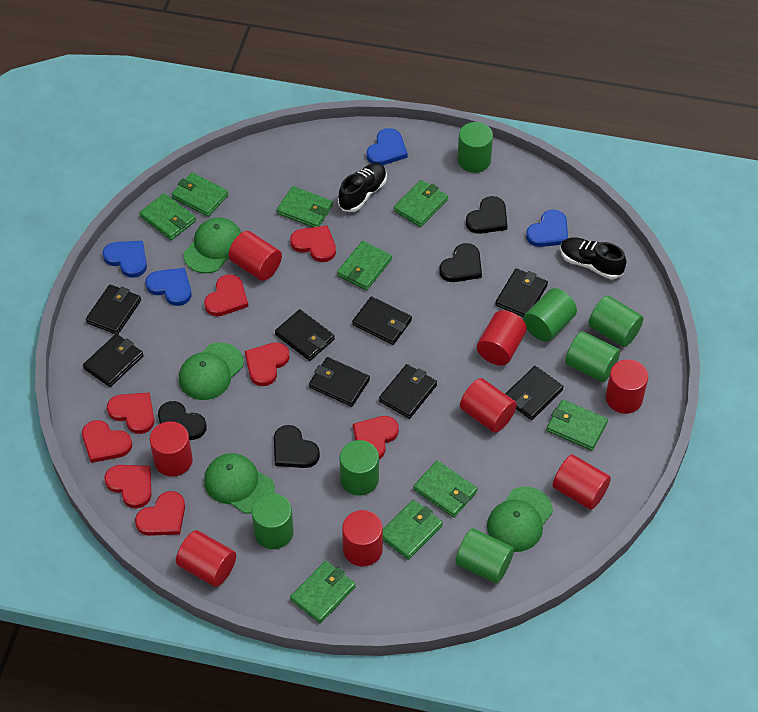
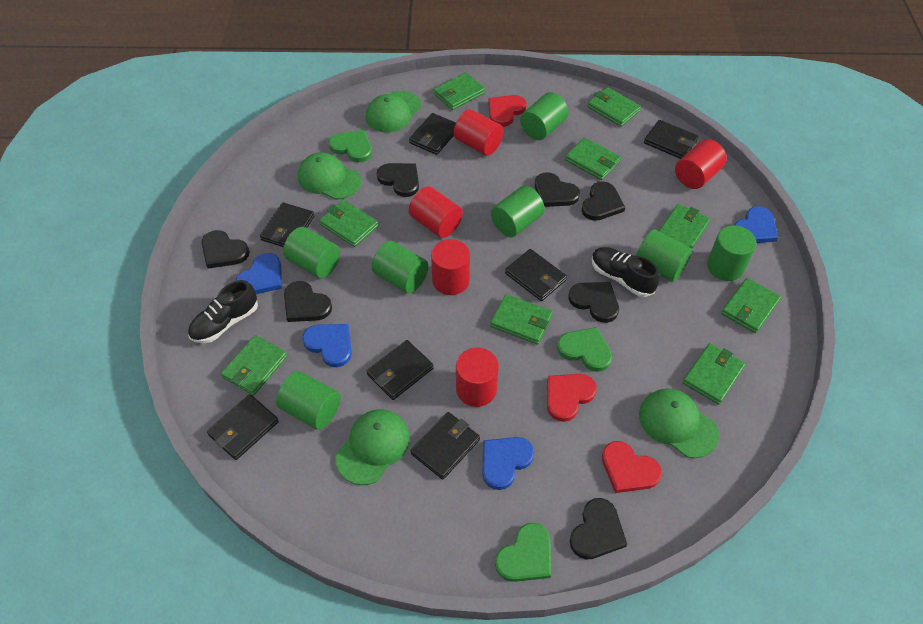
black heart: 4 -> 7
black wallet: 8 -> 7
green heart: 0 -> 3
red cylinder: 8 -> 5
red heart: 8 -> 3

